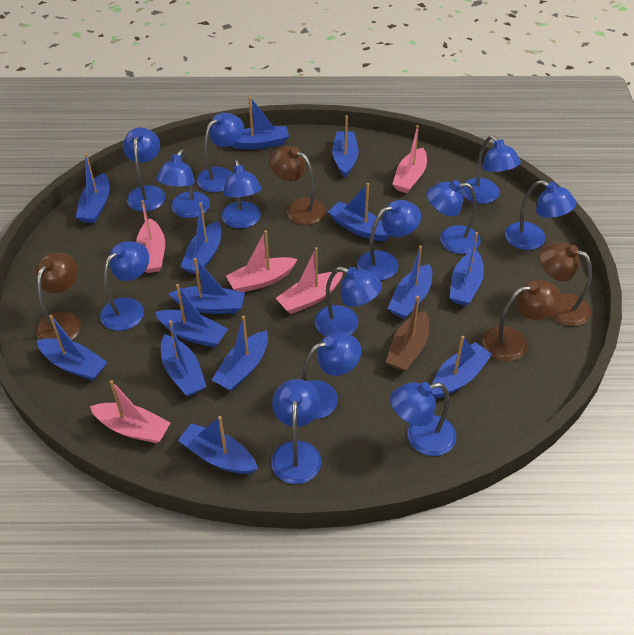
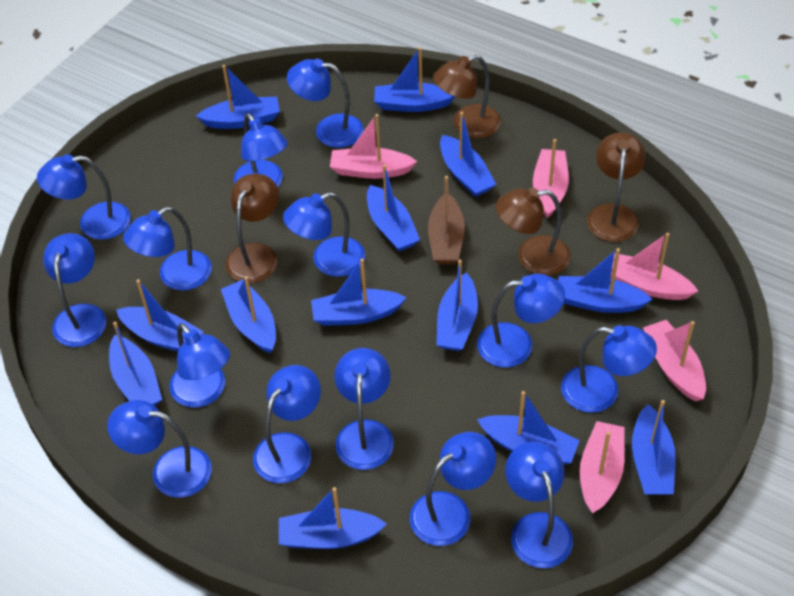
blue boat: 14 -> 13
blue lamp: 13 -> 14

